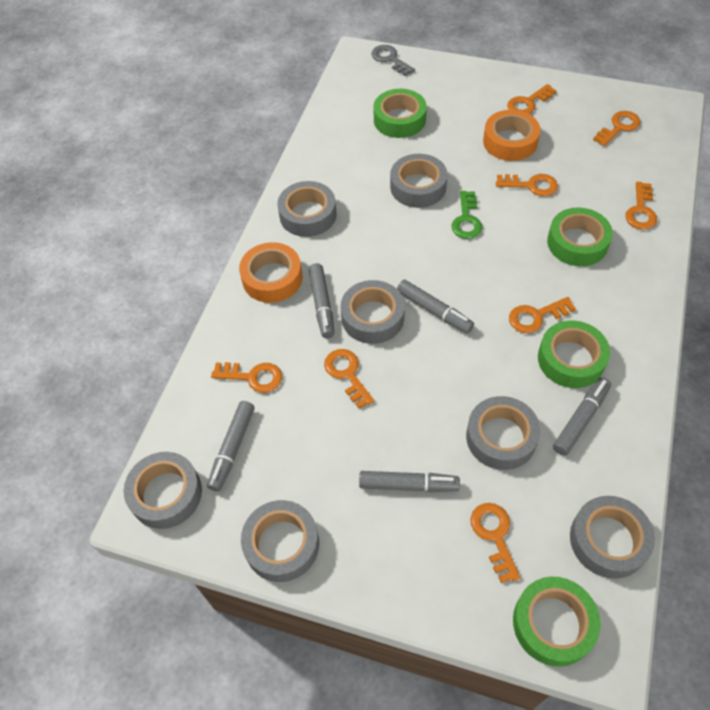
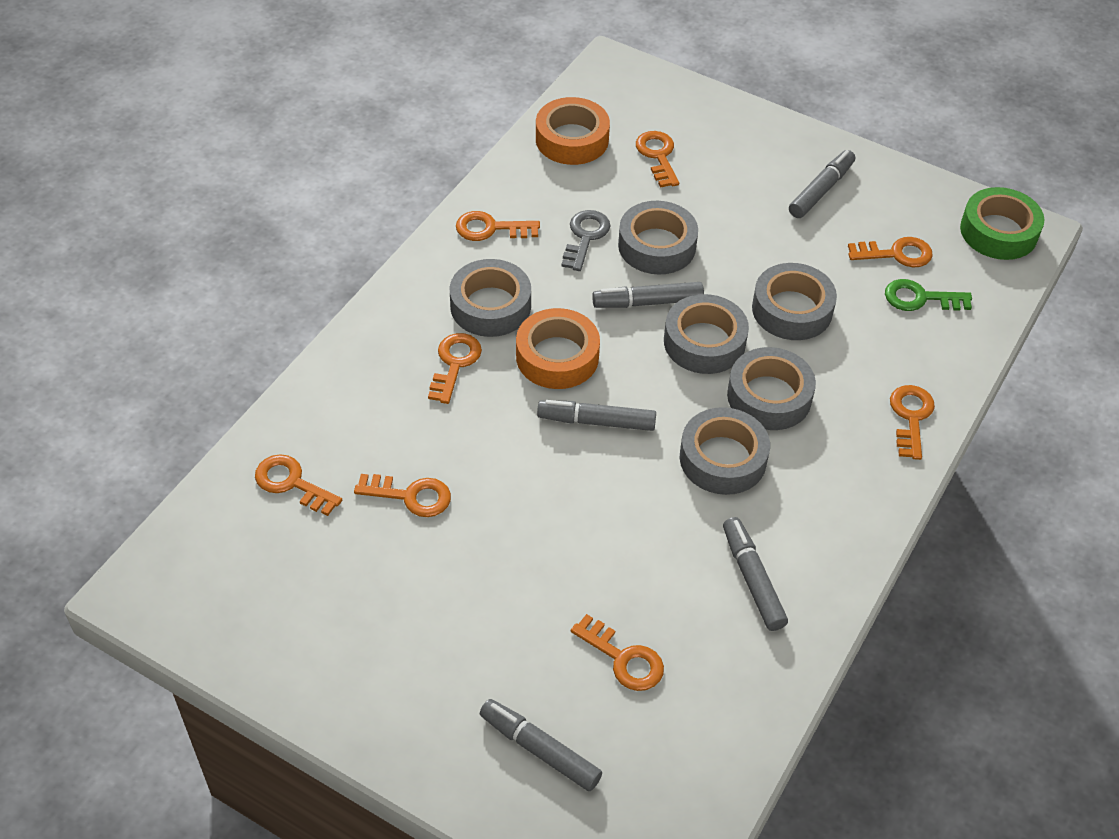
green tape: 4 -> 1
grey tape: 7 -> 6

